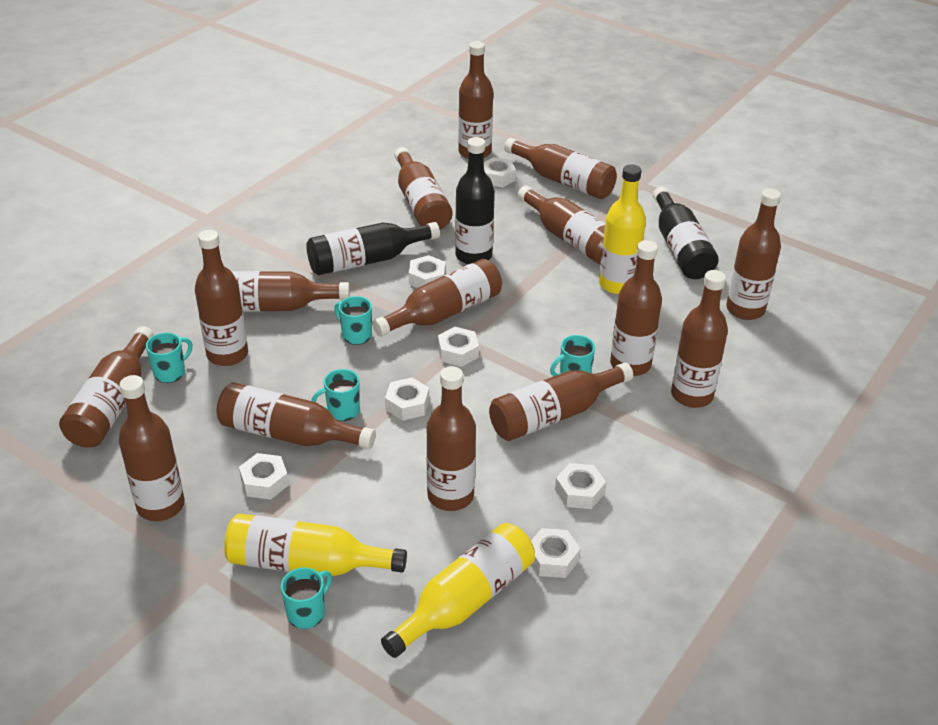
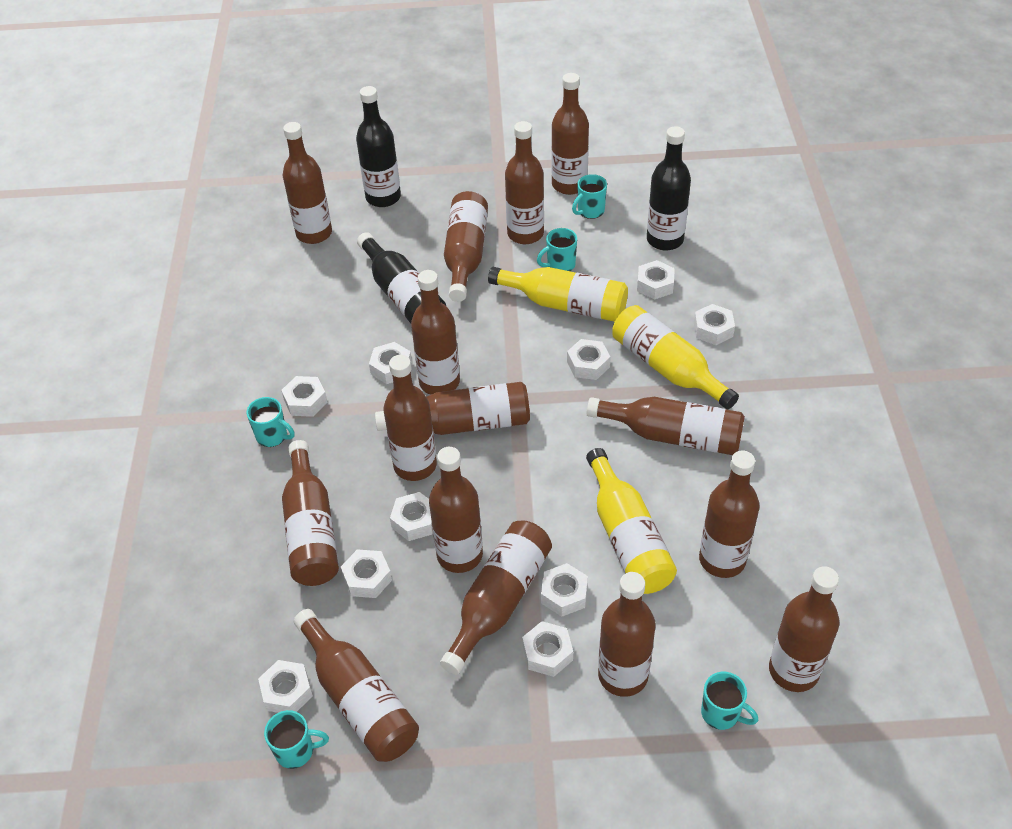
white nut: 7 -> 10

